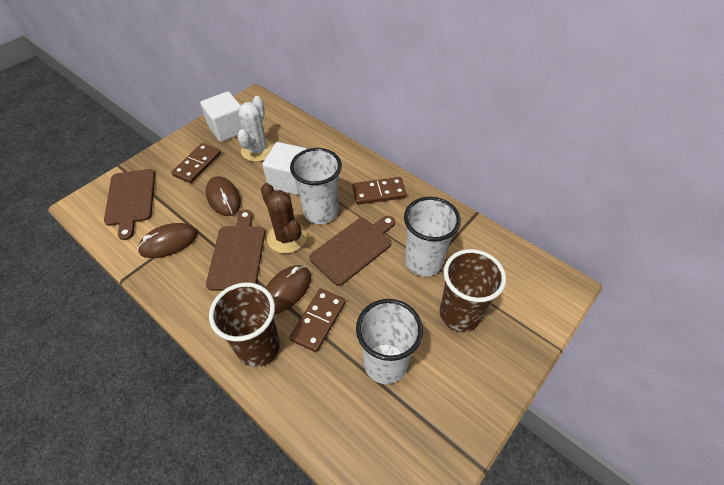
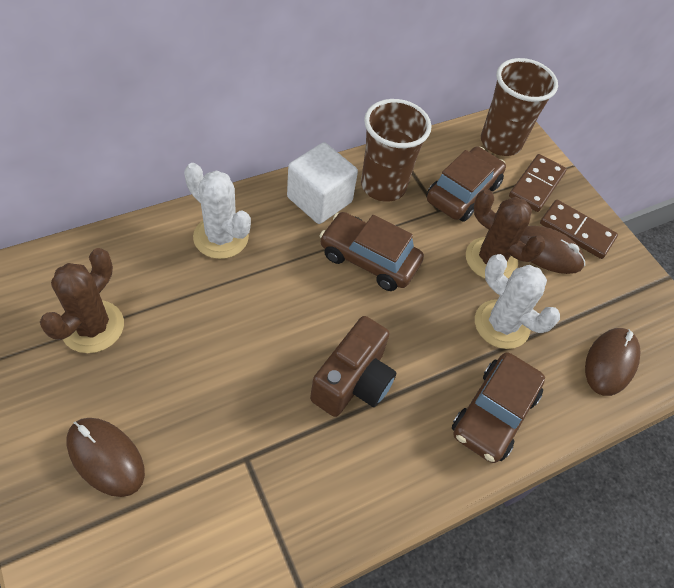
brown cactus: 1 -> 2
brown camera: 0 -> 1
brown car: 0 -> 3
brown cutting board: 3 -> 0
brown domino: 3 -> 2
white cactus: 1 -> 2
white cube: 2 -> 1
white cup: 3 -> 0

